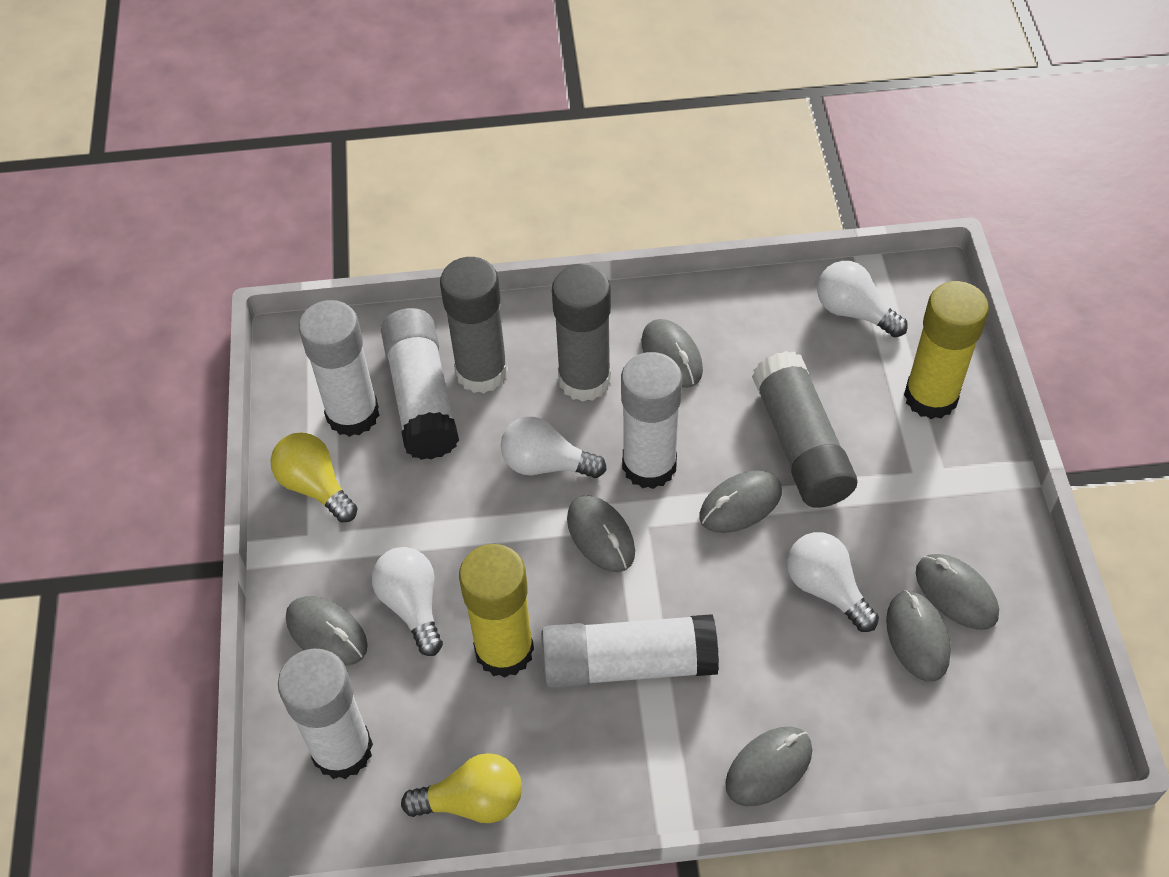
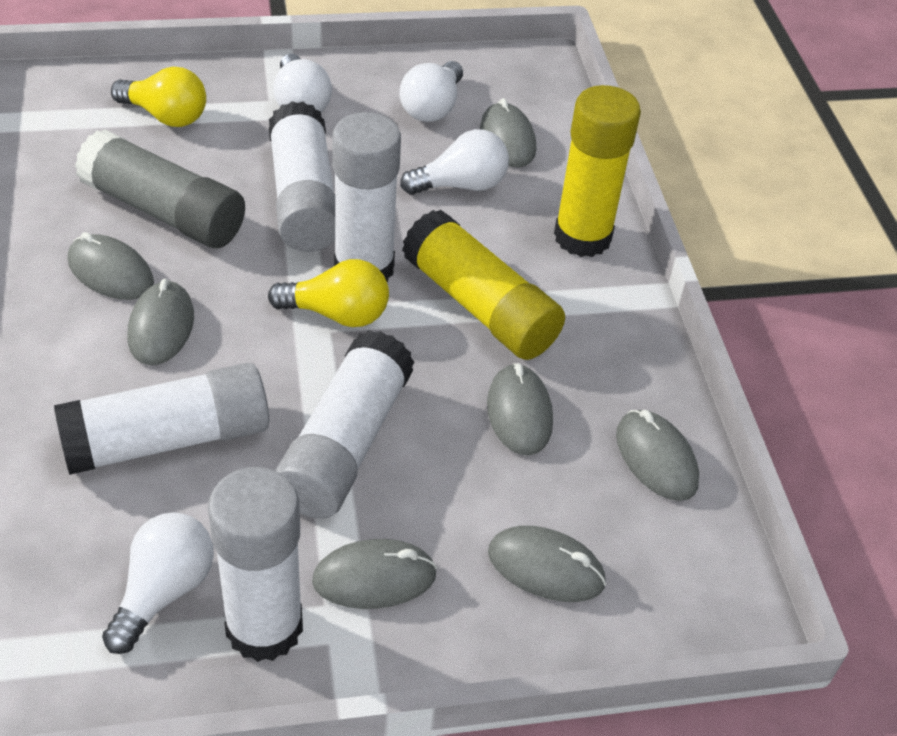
grey glue stick: 3 -> 1

